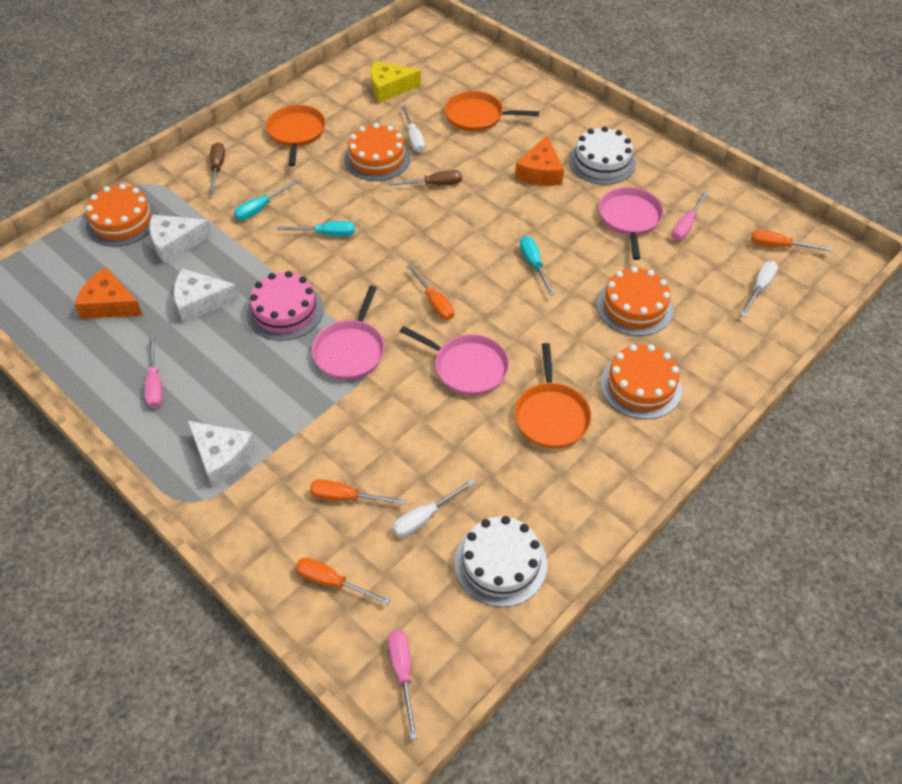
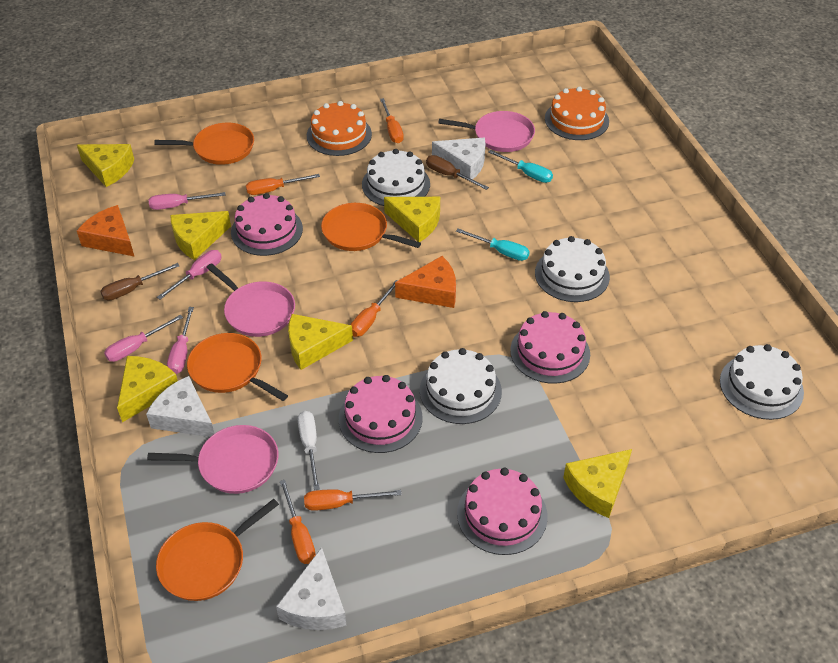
orange cake: 4 -> 2
orange pan: 3 -> 4
orange screwdriver: 4 -> 5
pink cake: 1 -> 4
pink screwdriver: 3 -> 4
turquoise screwdriver: 3 -> 2
white cake: 2 -> 4
white screwdriver: 3 -> 1
yellow cheese: 1 -> 6

